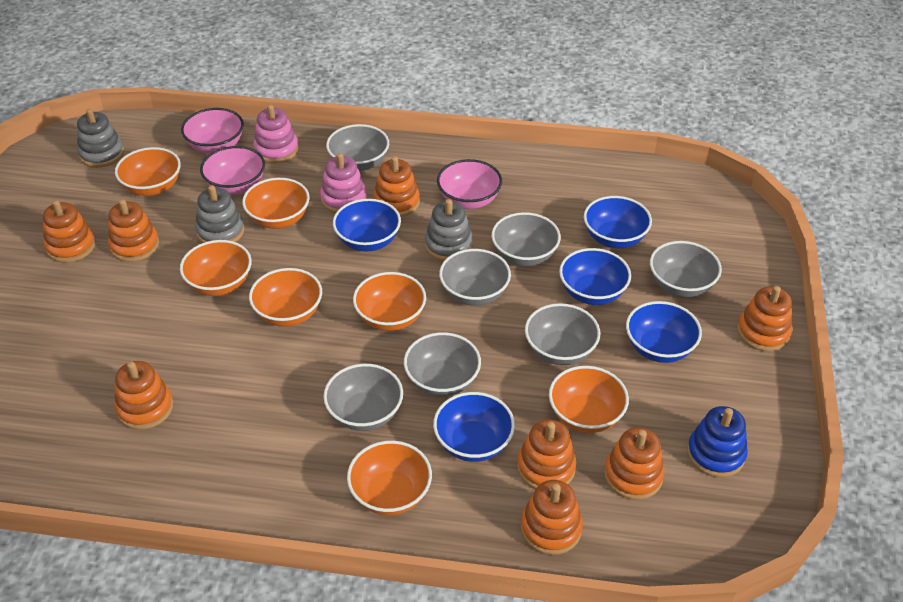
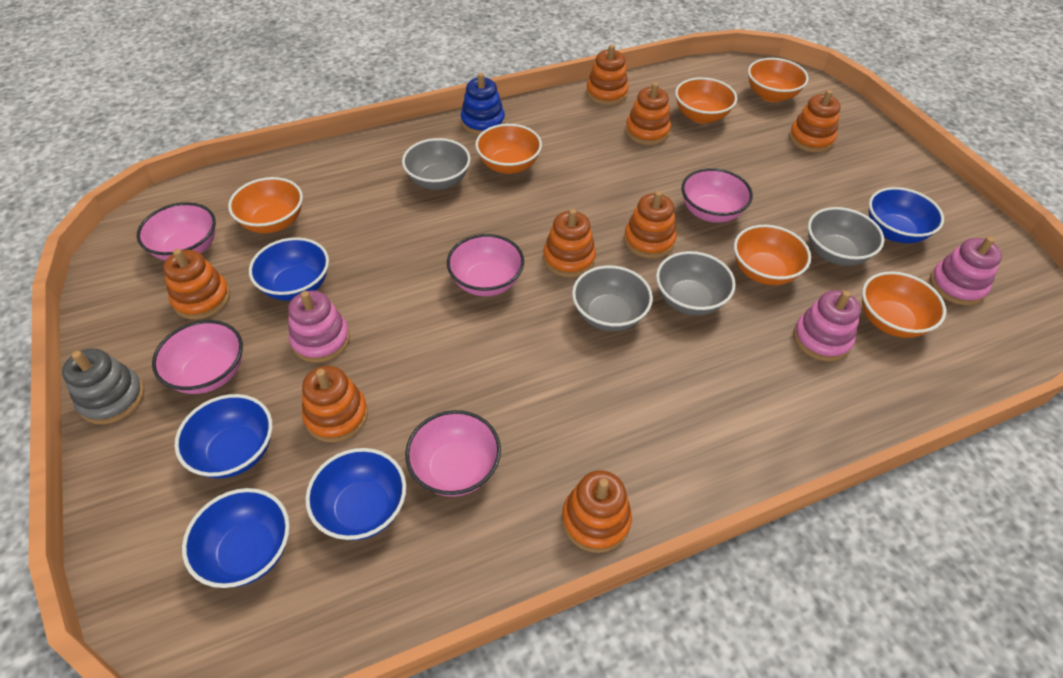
grey bowl: 7 -> 4
grey stacking toy: 3 -> 1
orange bowl: 7 -> 6
pink bowl: 3 -> 5
pink stacking toy: 2 -> 3

